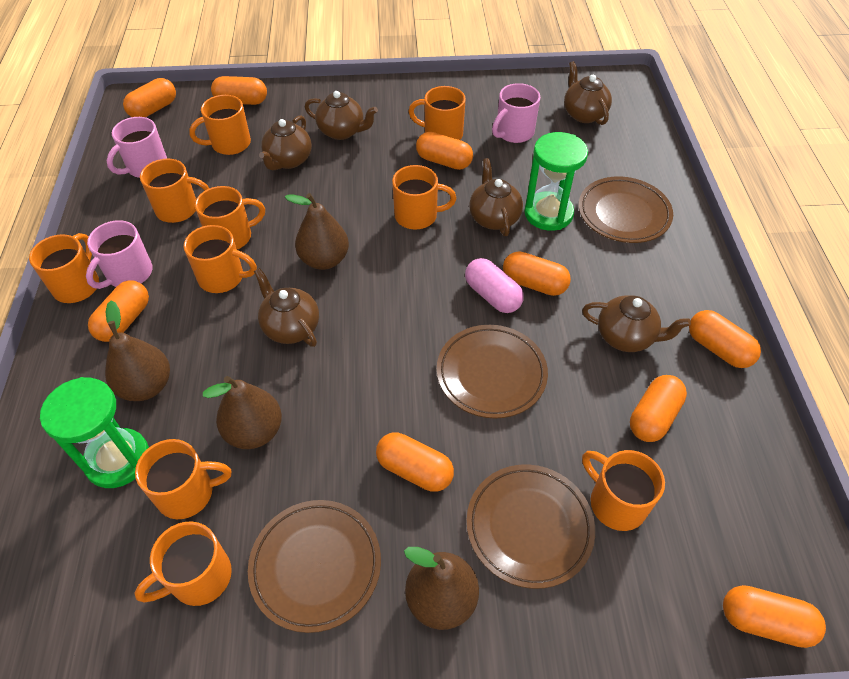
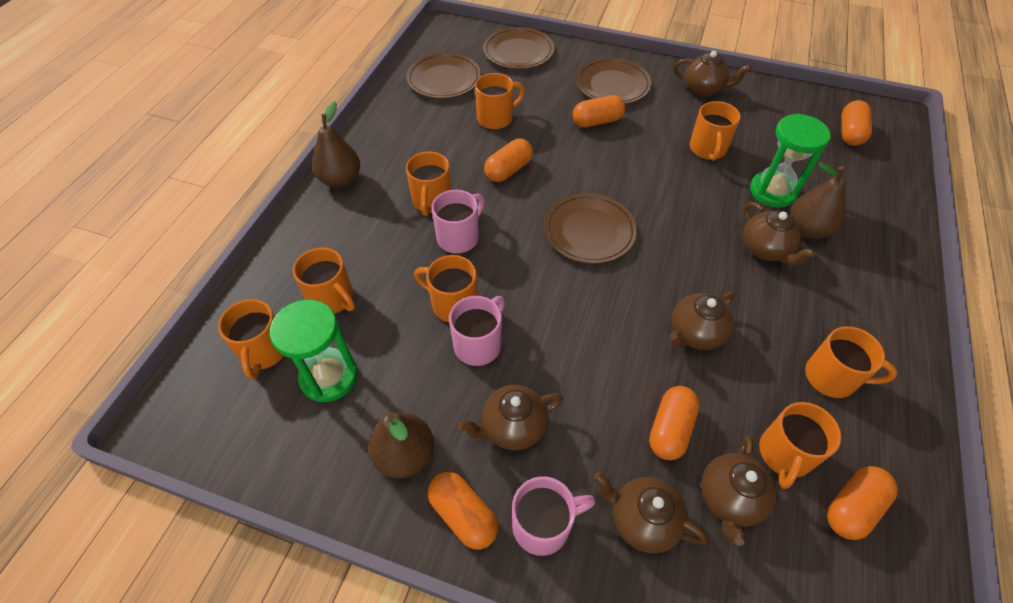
brown pear: 4 -> 3
orange capsule: 9 -> 6
orange mug: 10 -> 8
pink capsule: 1 -> 0

